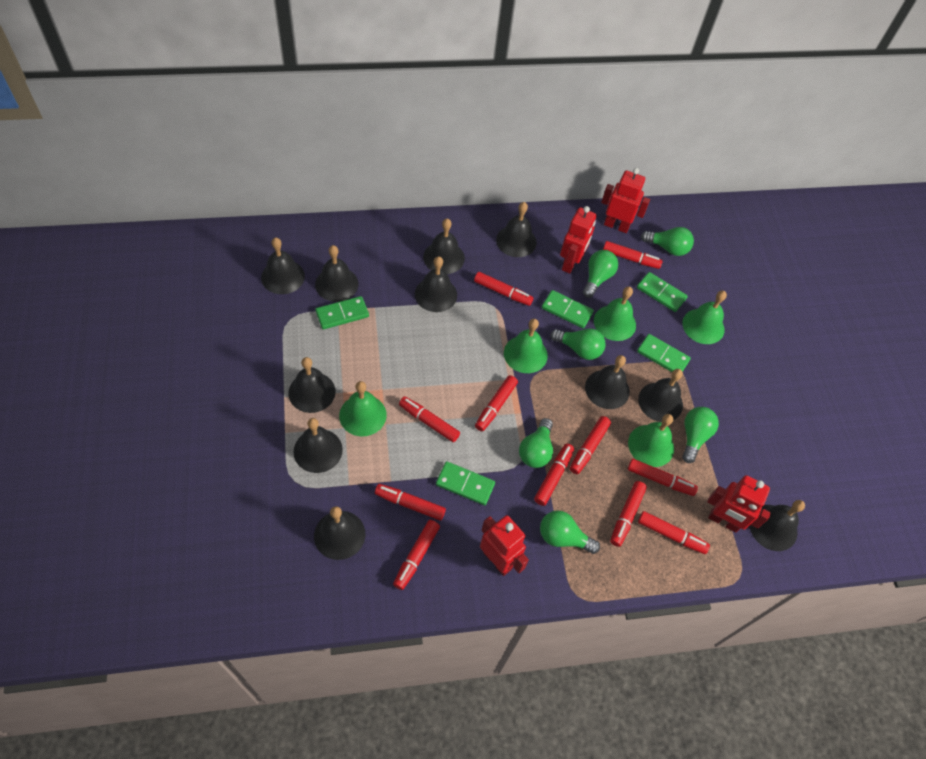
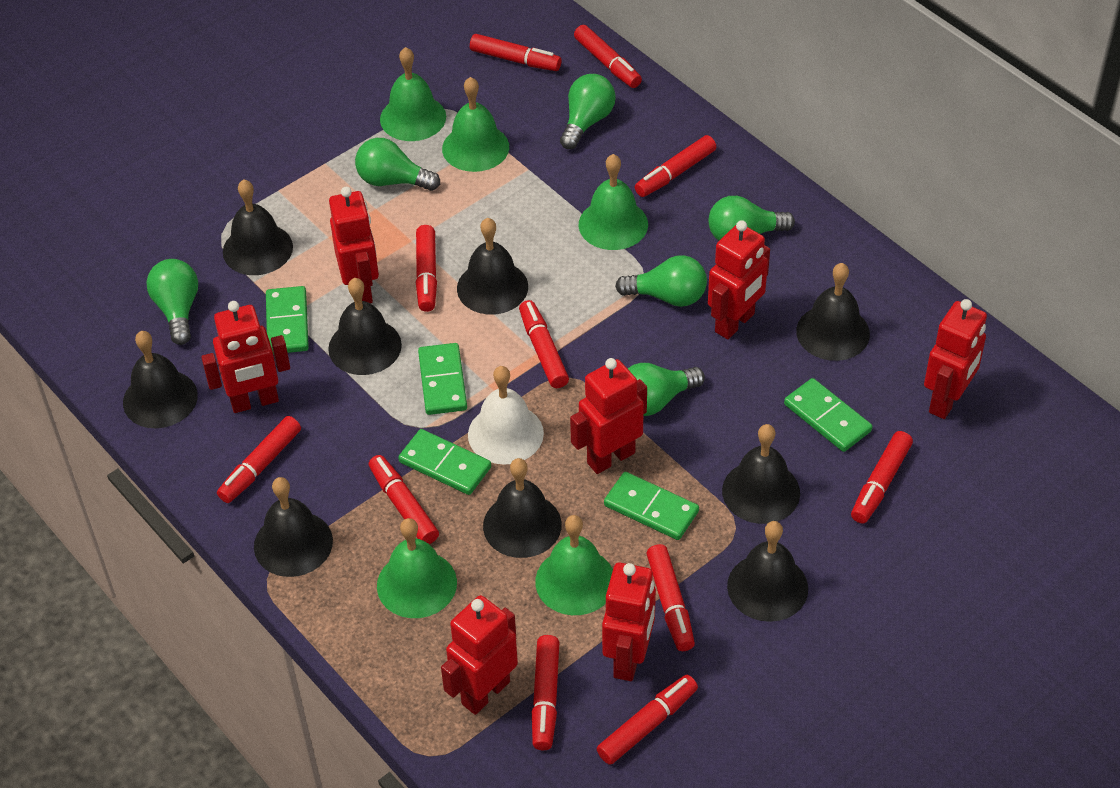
black bell: 11 -> 9
red robot: 4 -> 7
white bell: 0 -> 1

